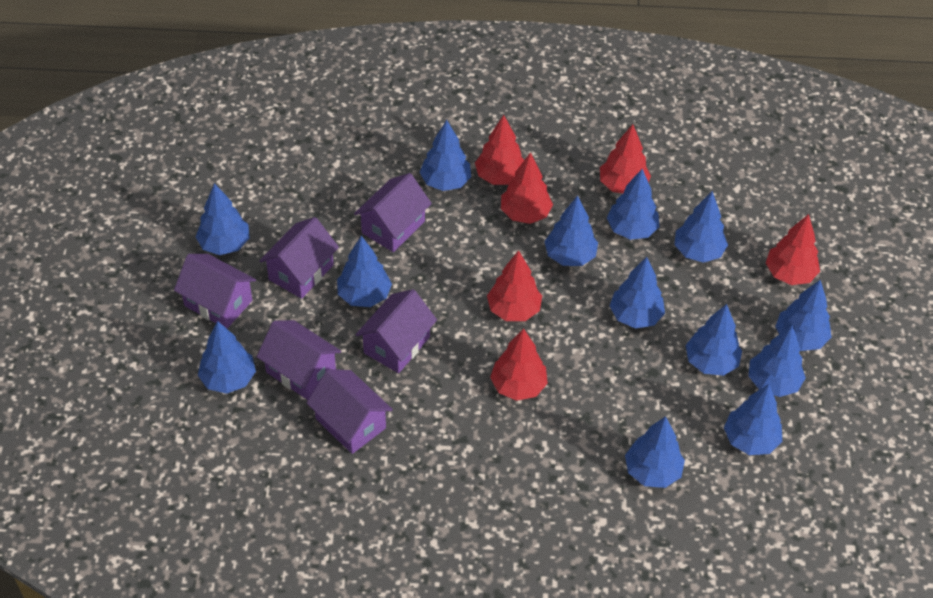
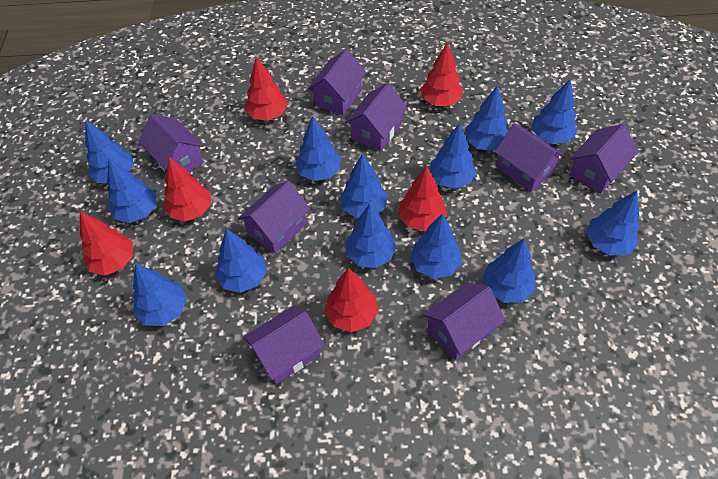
purple house: 6 -> 8

